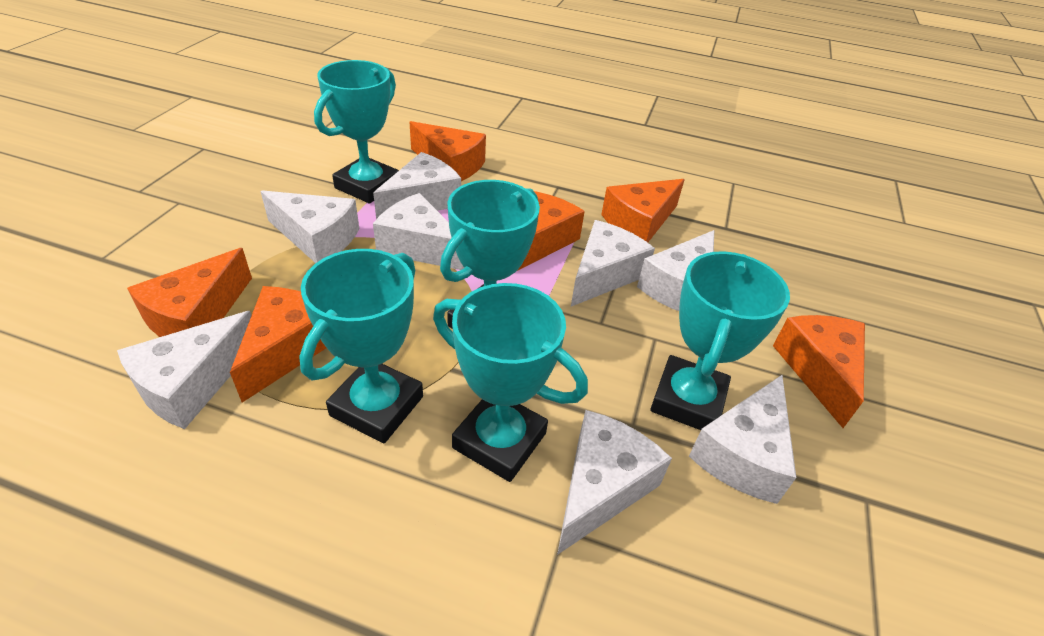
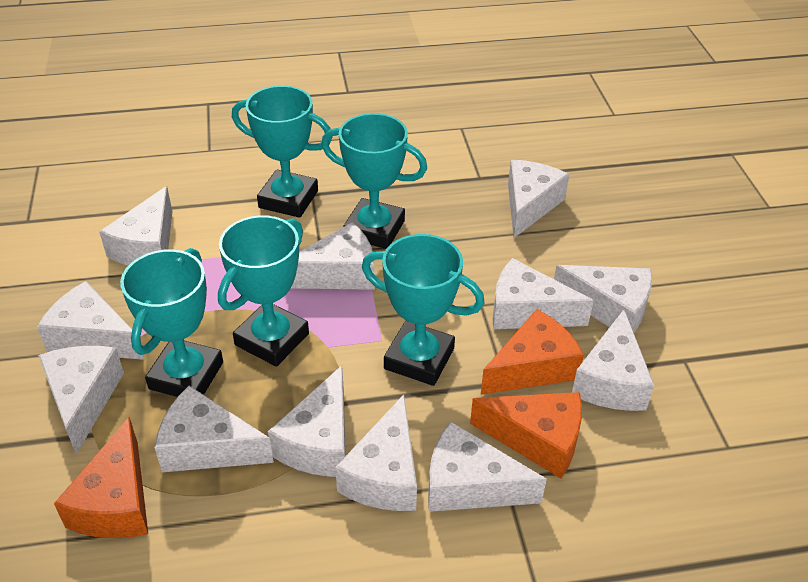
orange cheese: 6 -> 3
white cheese: 8 -> 12

